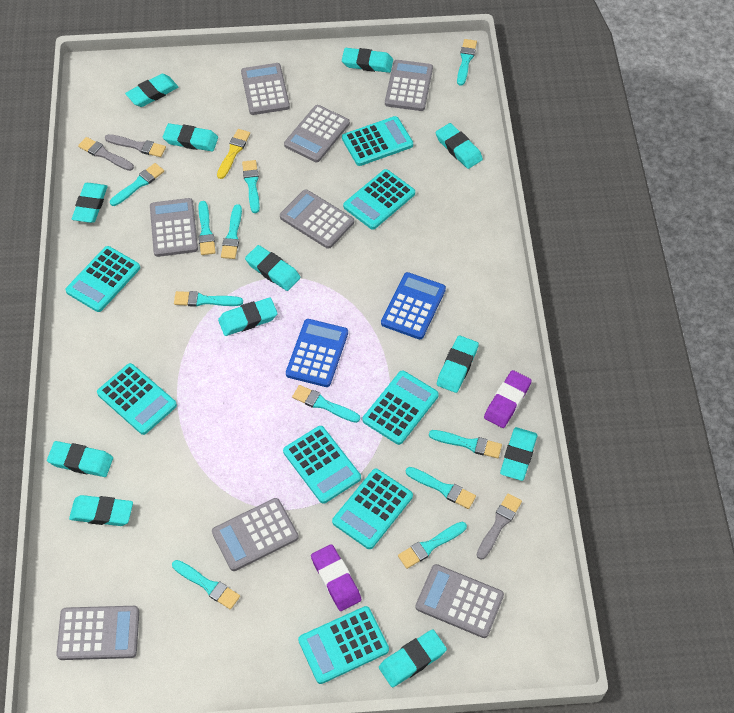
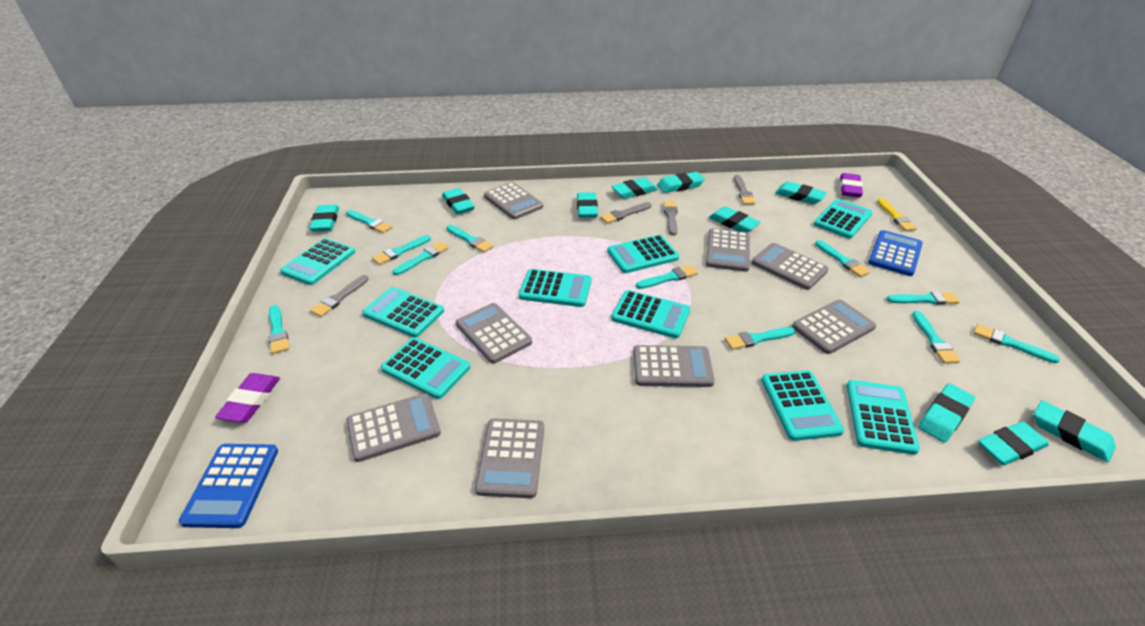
grey brush: 3 -> 4
turquoise calculator: 8 -> 9
turquoise eraser: 12 -> 10

